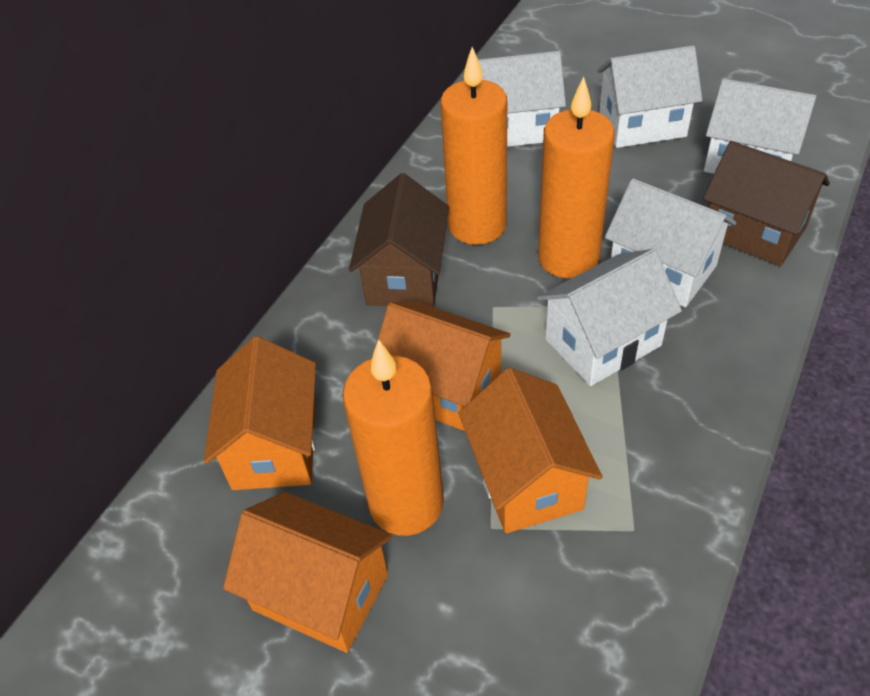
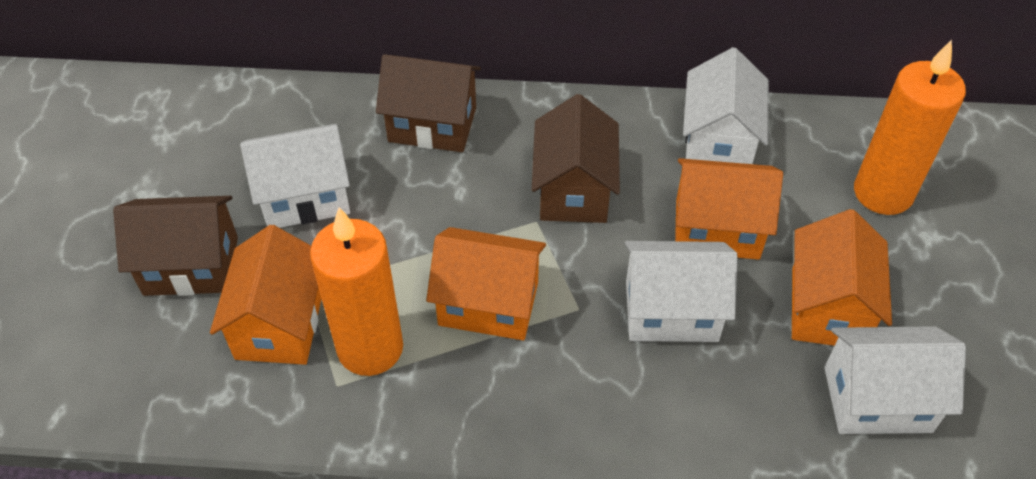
brown house: 2 -> 3
orange candle: 3 -> 2
white house: 5 -> 4

